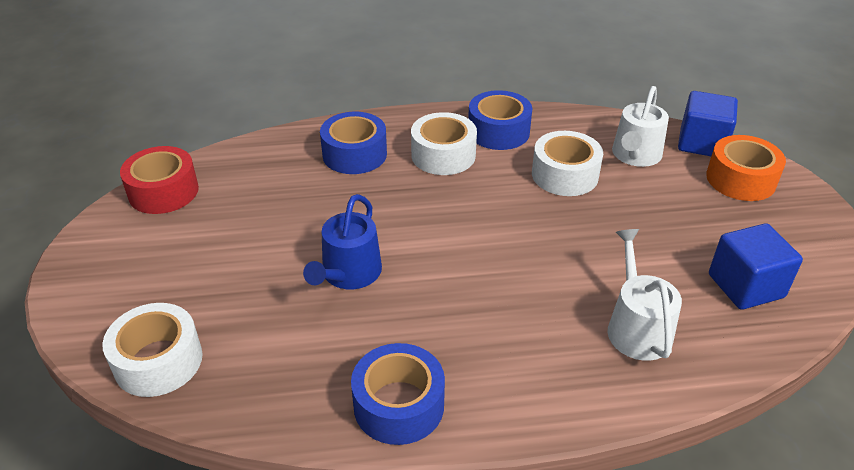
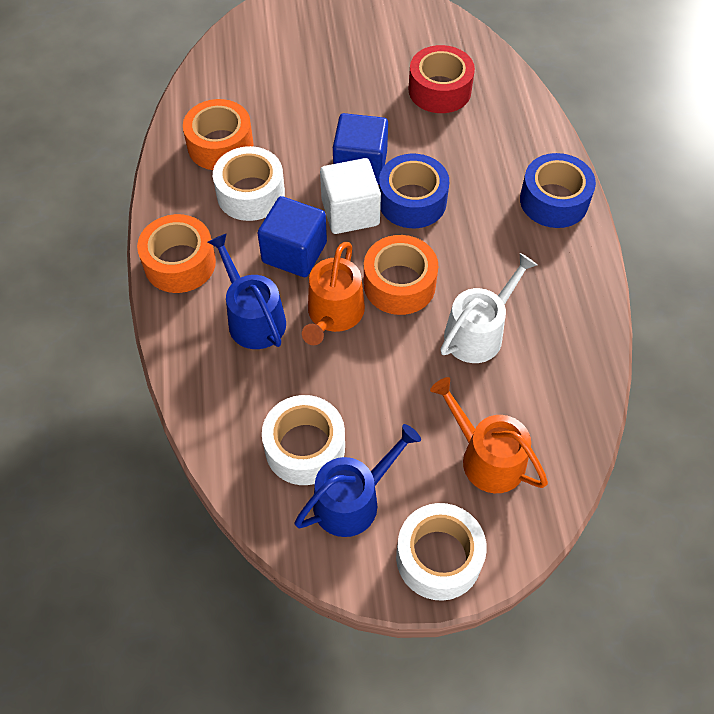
blue tape: 3 -> 2
blue watering can: 1 -> 2
orange tape: 1 -> 3
orange watering can: 0 -> 2
white cube: 0 -> 1
white watering can: 2 -> 1

